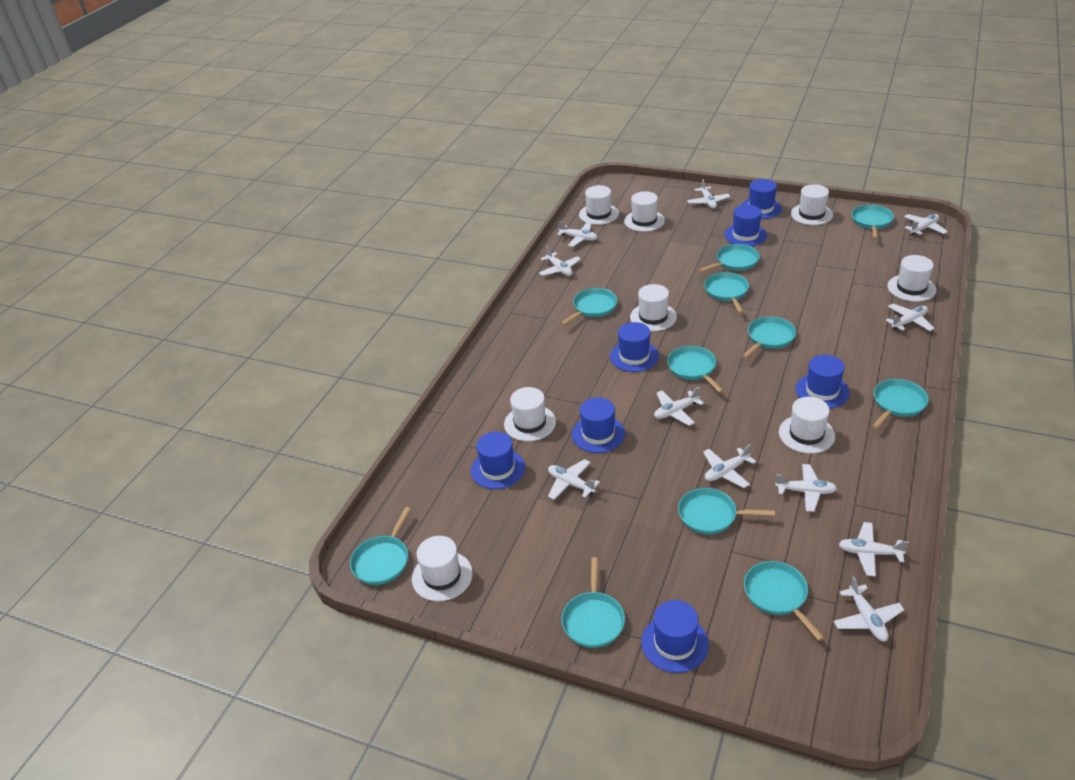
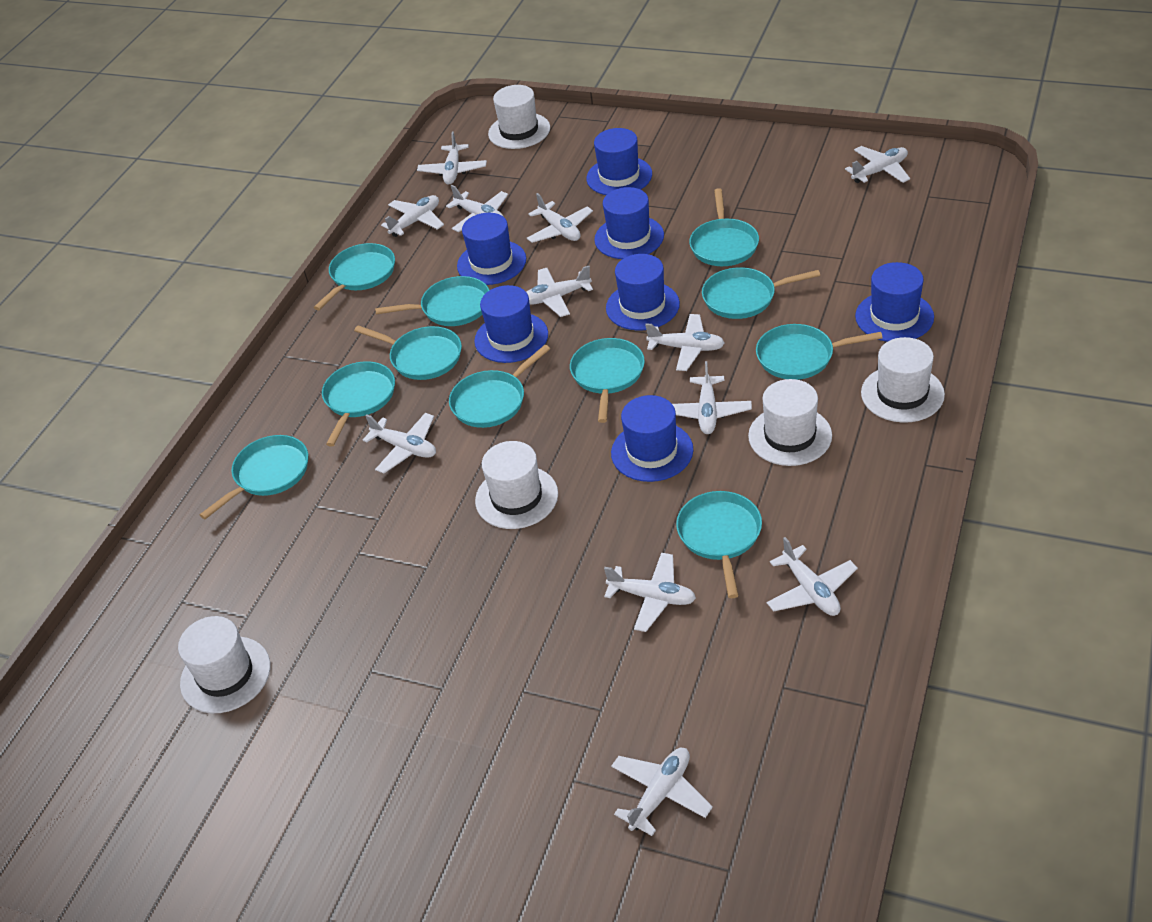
white hat: 8 -> 5
white plane: 11 -> 12

